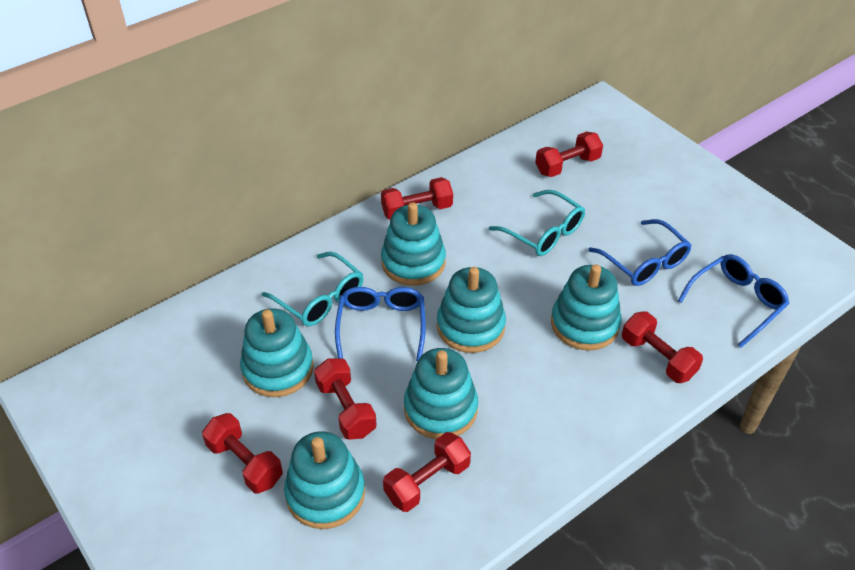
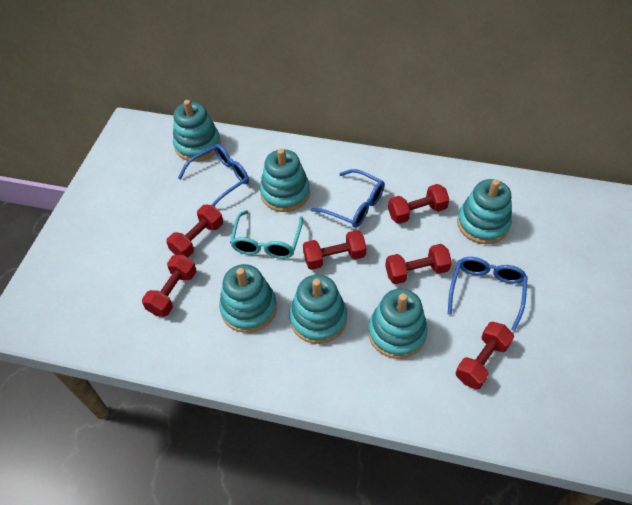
turquoise glasses: 2 -> 1

